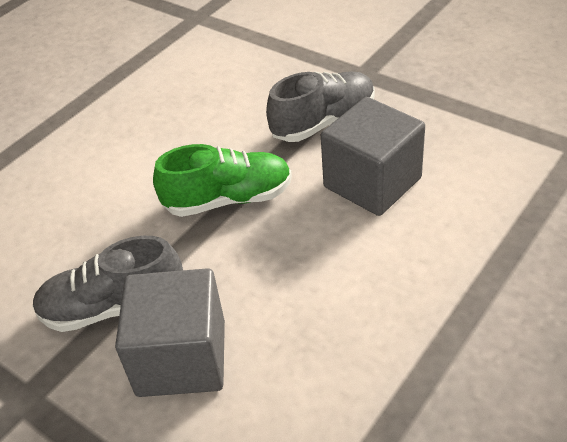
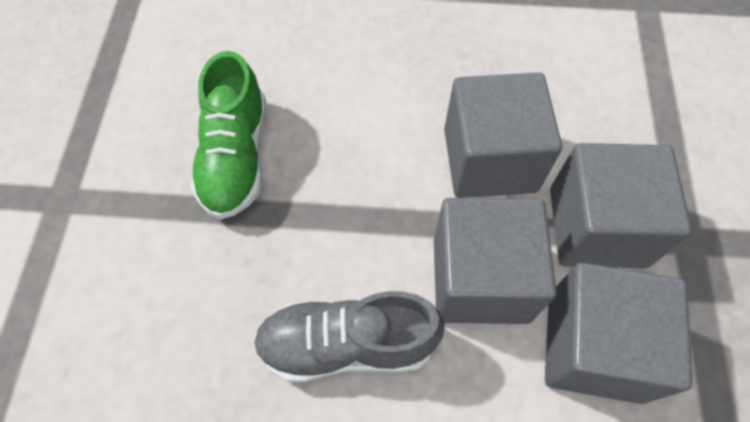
grey cube: 2 -> 4
grey shoe: 2 -> 1

